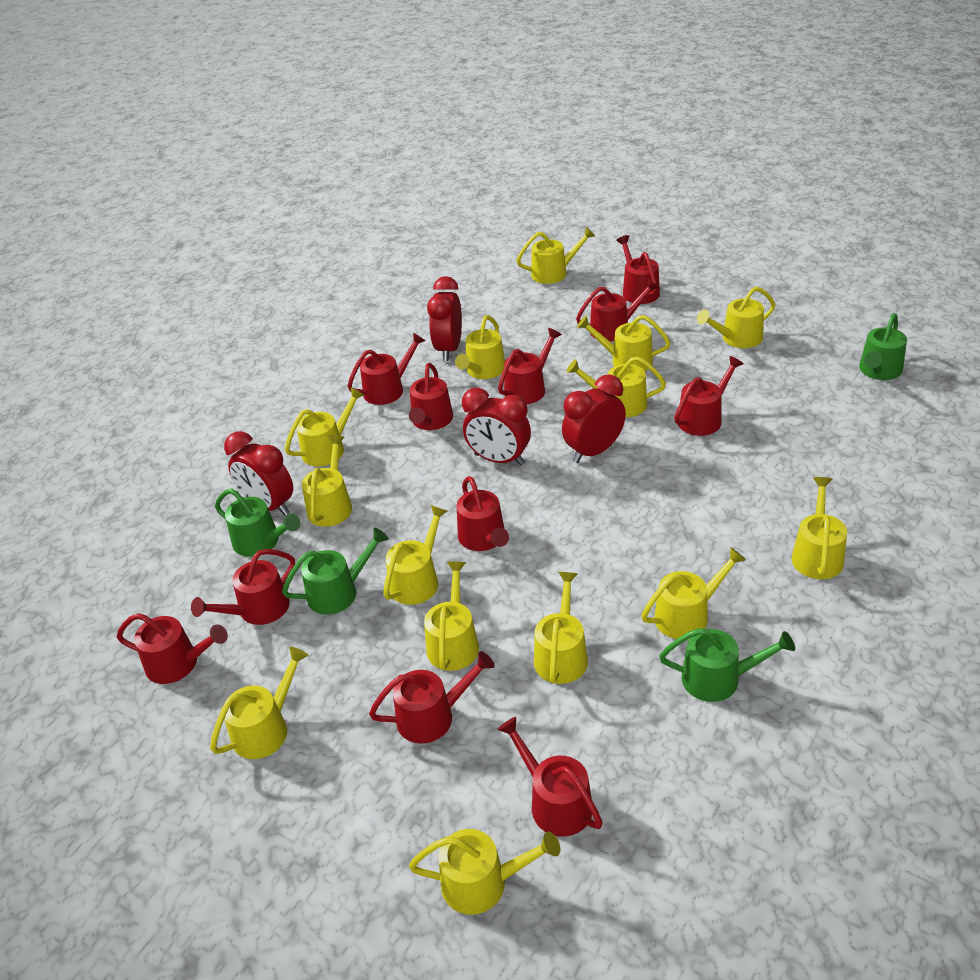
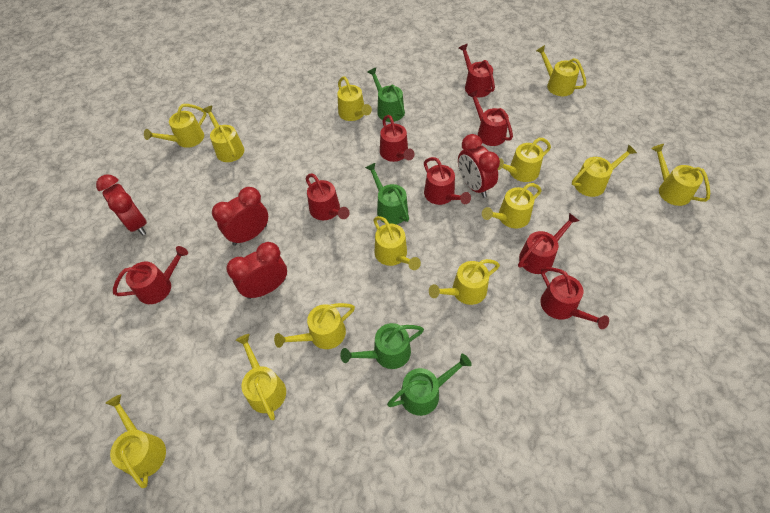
red watering can: 11 -> 8
yellow watering can: 14 -> 13

